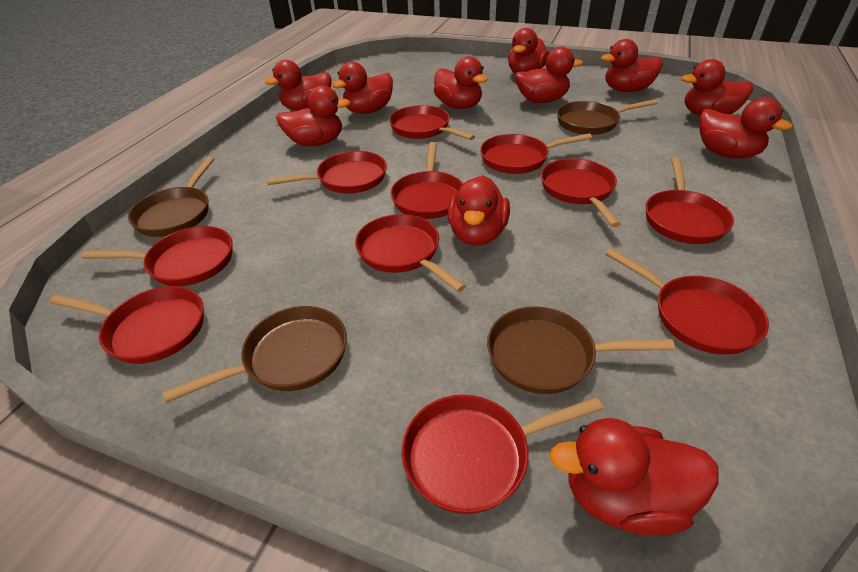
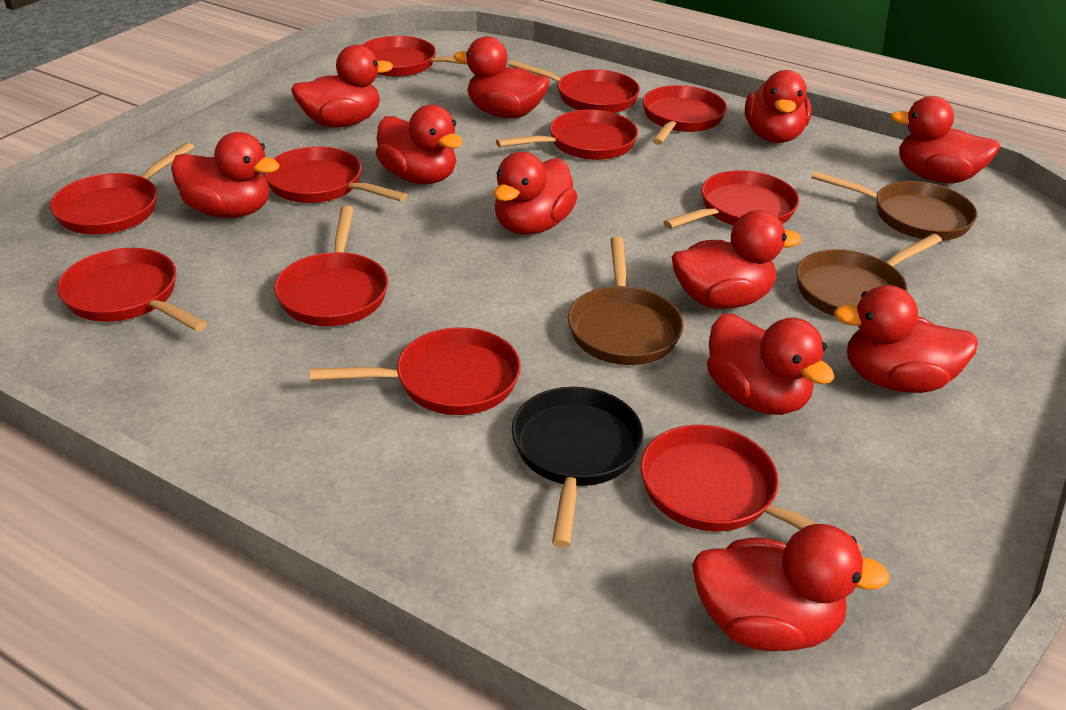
black pan: 0 -> 1
brown pan: 4 -> 3

